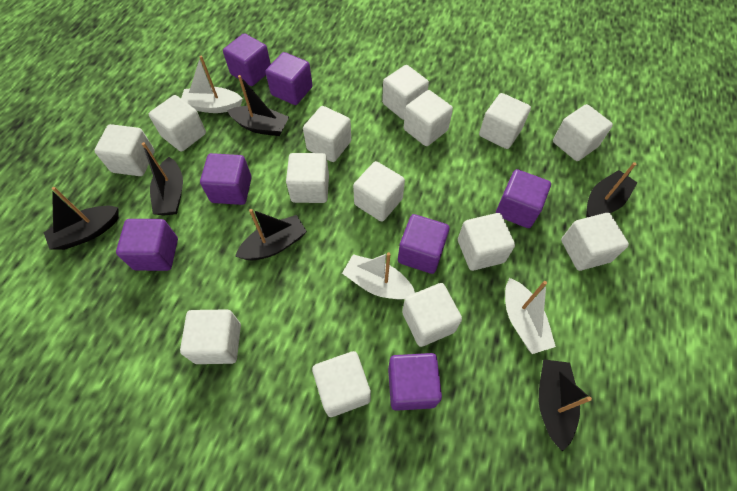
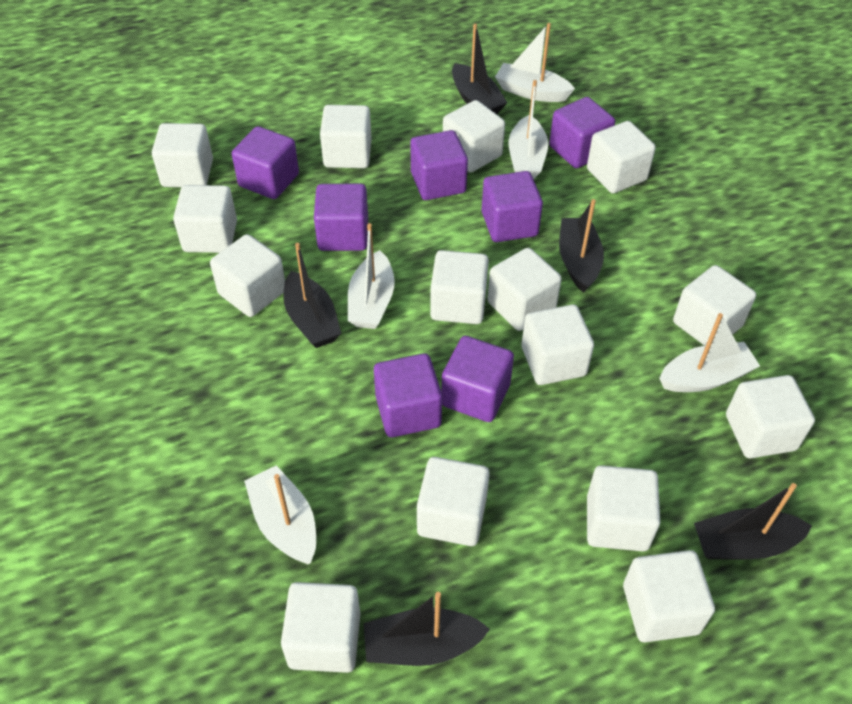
black boat: 6 -> 5
white boat: 3 -> 5
white cube: 14 -> 15

